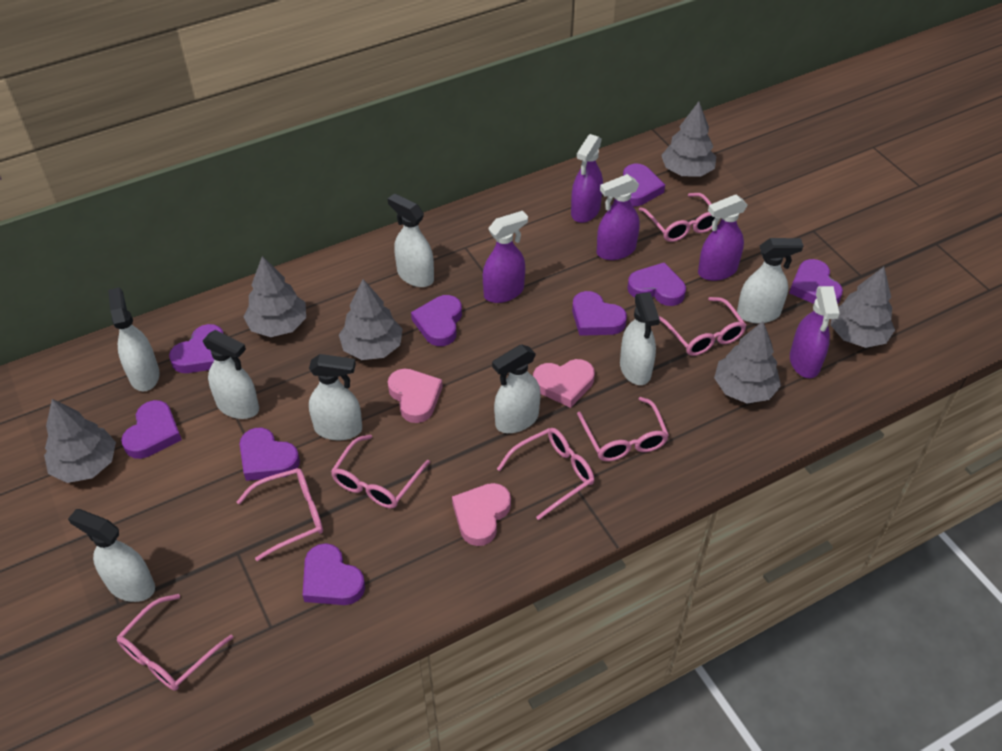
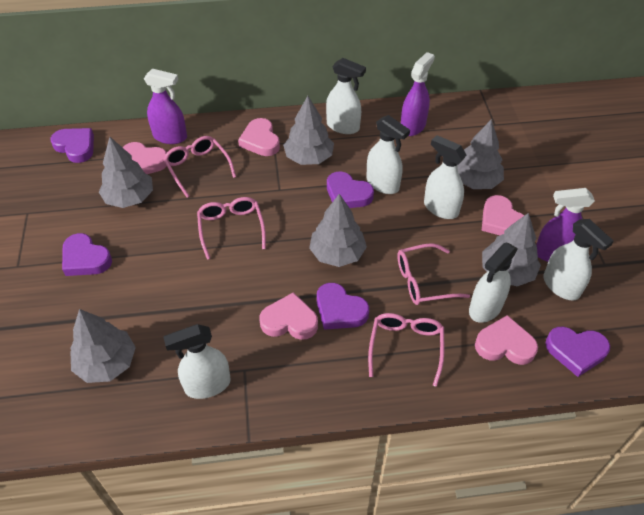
pink glasses: 7 -> 4
pink heart: 3 -> 5
purple heart: 9 -> 5
purple spray bottle: 5 -> 3
white spray bottle: 8 -> 6

